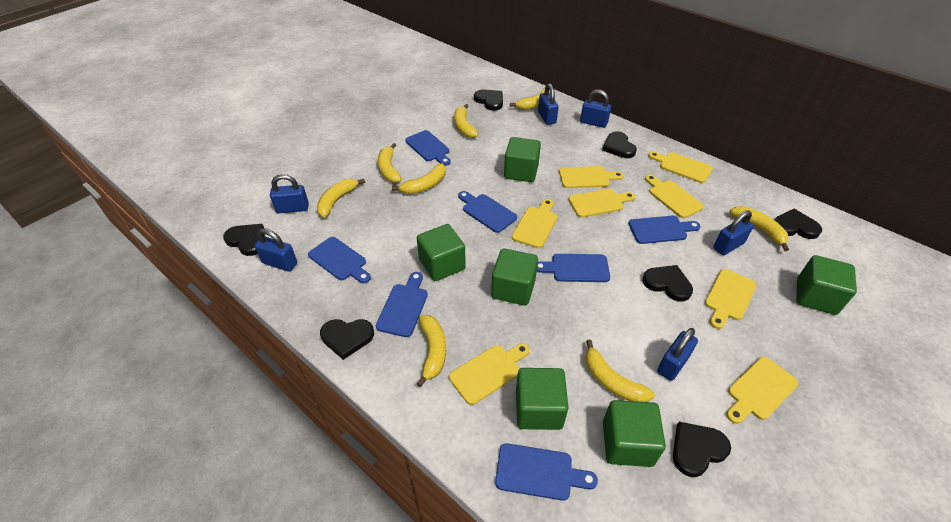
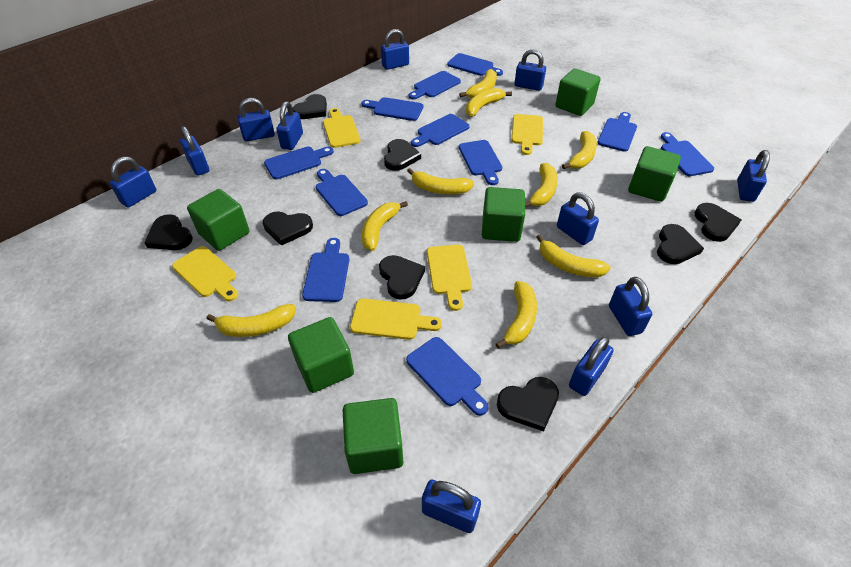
black heart: 7 -> 8
blue cutting board: 7 -> 11
blue padlock: 6 -> 11
yellow banana: 8 -> 9
yellow cutting board: 8 -> 5

